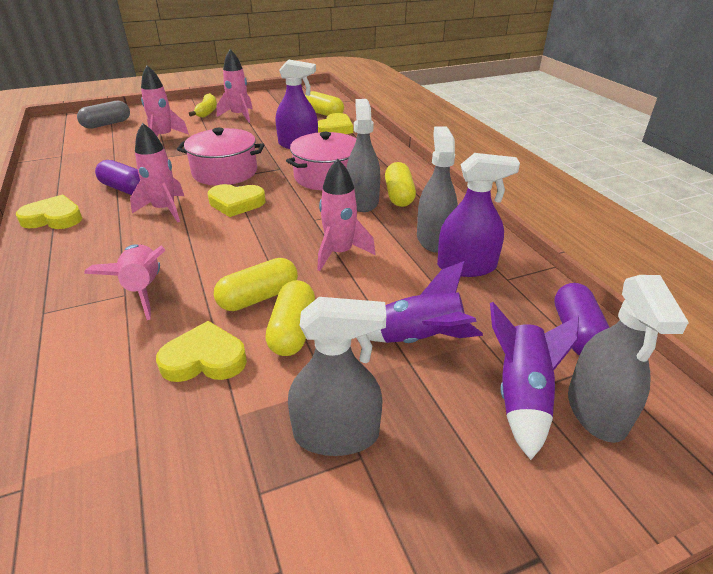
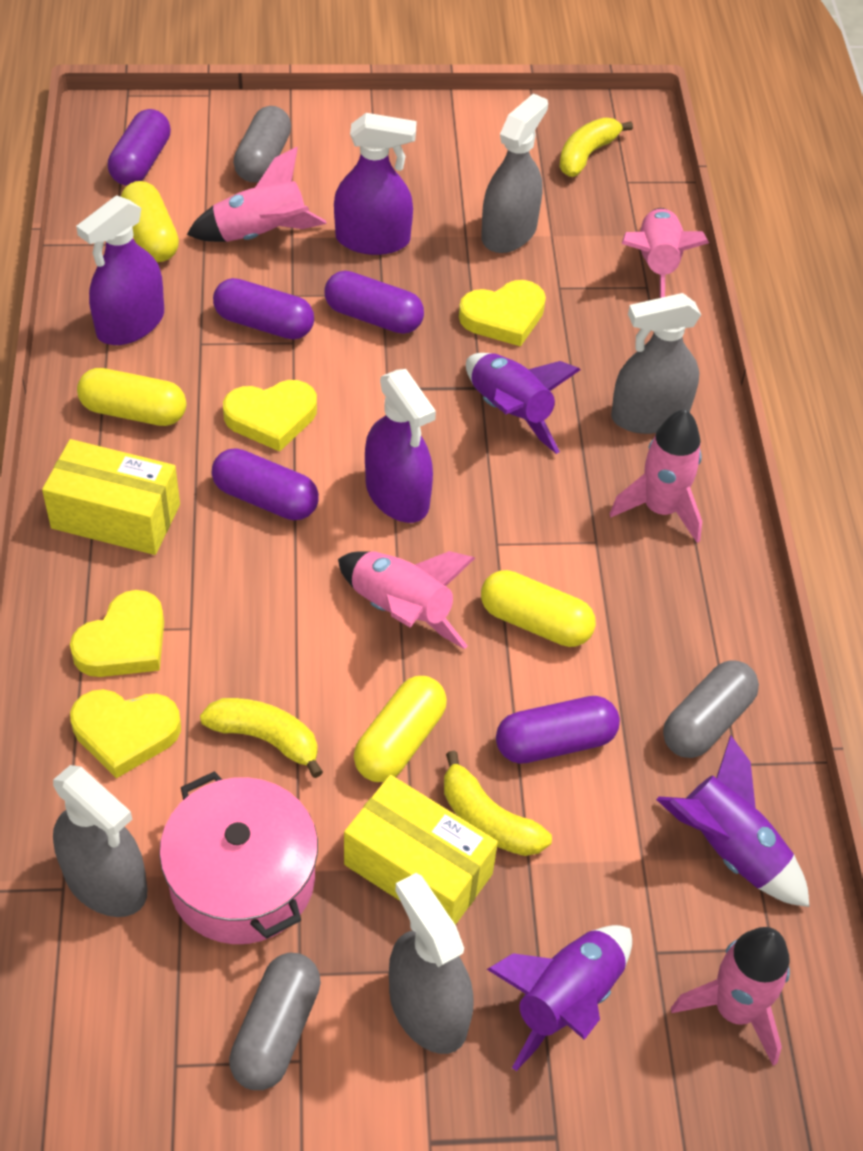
grey capsule: 1 -> 3
pink pot: 2 -> 1
purple capsule: 2 -> 5
purple rocket: 2 -> 3
purple spray bottle: 2 -> 3
yellow banana: 1 -> 3
yellow box: 0 -> 2

